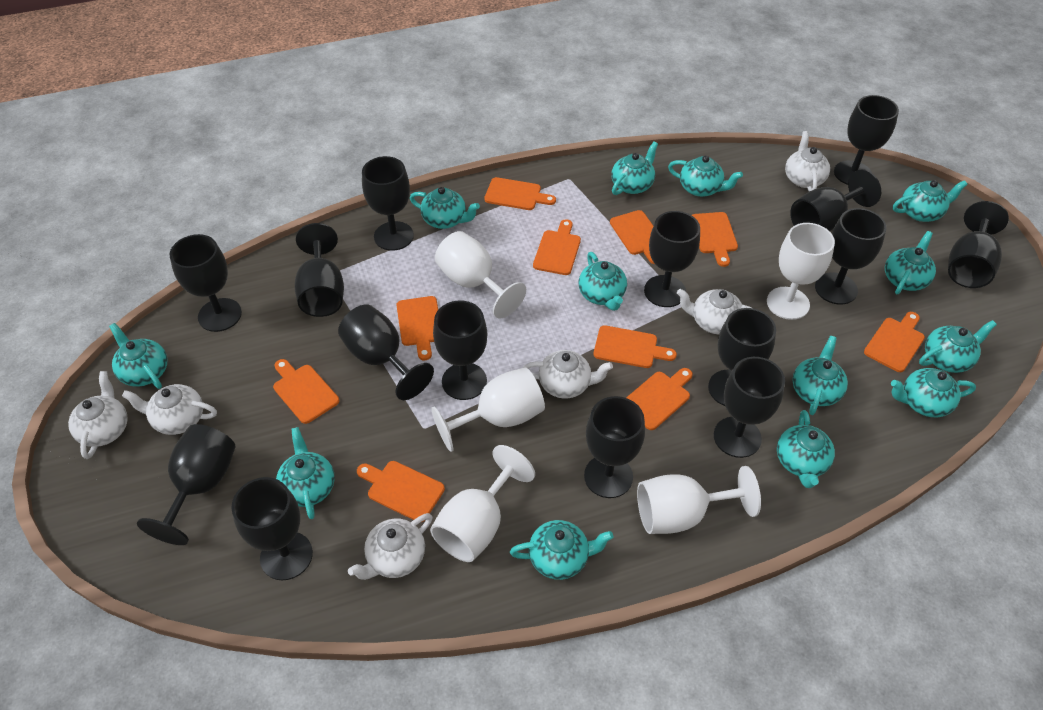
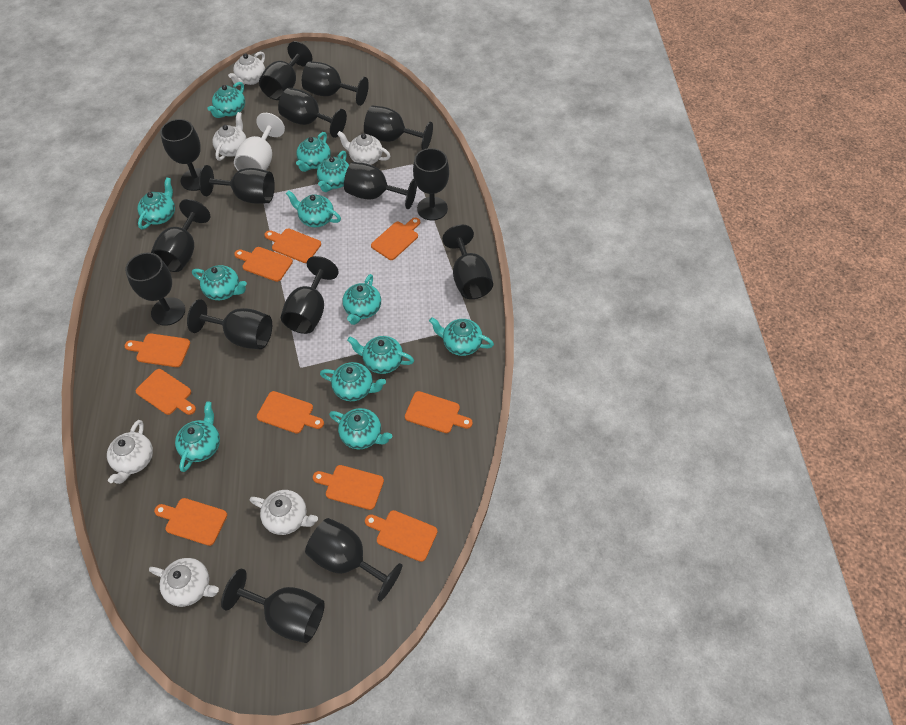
turquoise teapot: 13 -> 12
white goblet: 5 -> 1

